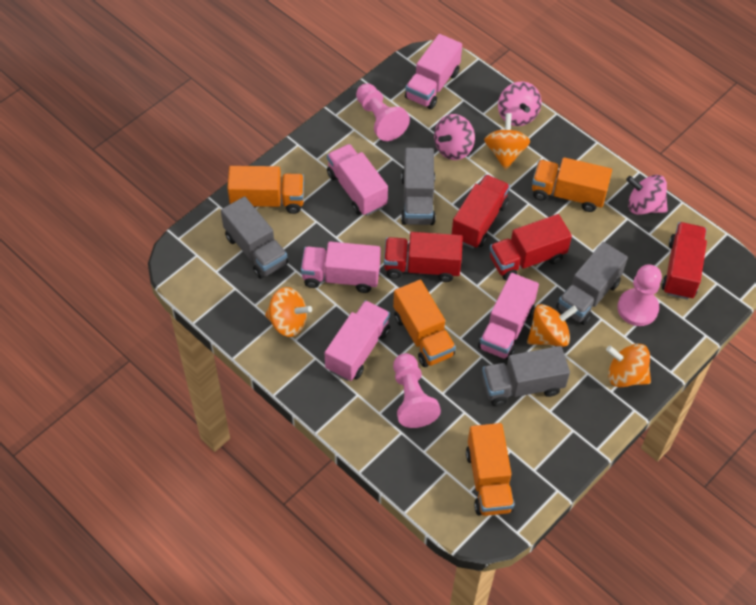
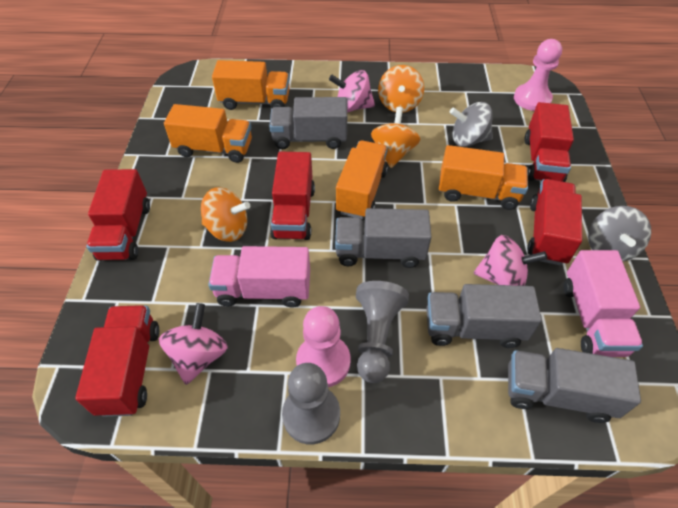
grey pawn: 0 -> 2
grey spinning top: 0 -> 2
orange spinning top: 4 -> 3
pink pawn: 3 -> 2
pink truck: 5 -> 2
red truck: 4 -> 5

